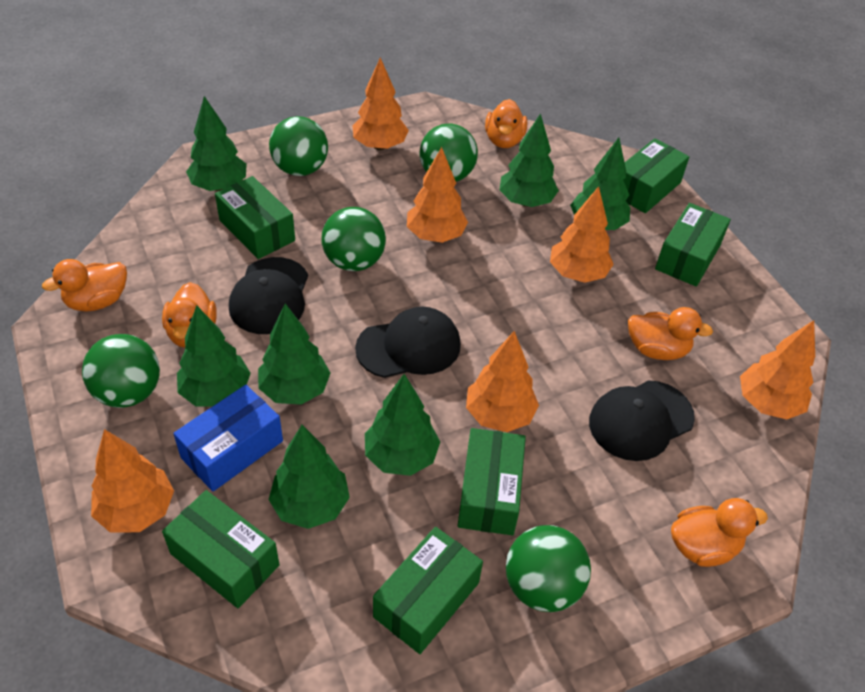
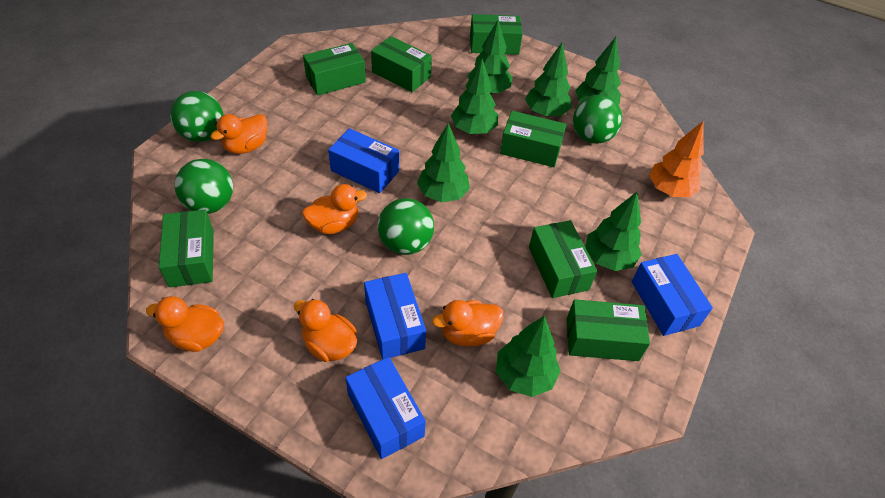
black cap: 3 -> 0
blue box: 1 -> 4
green ball: 5 -> 4
green box: 6 -> 7
orange tree: 6 -> 1

